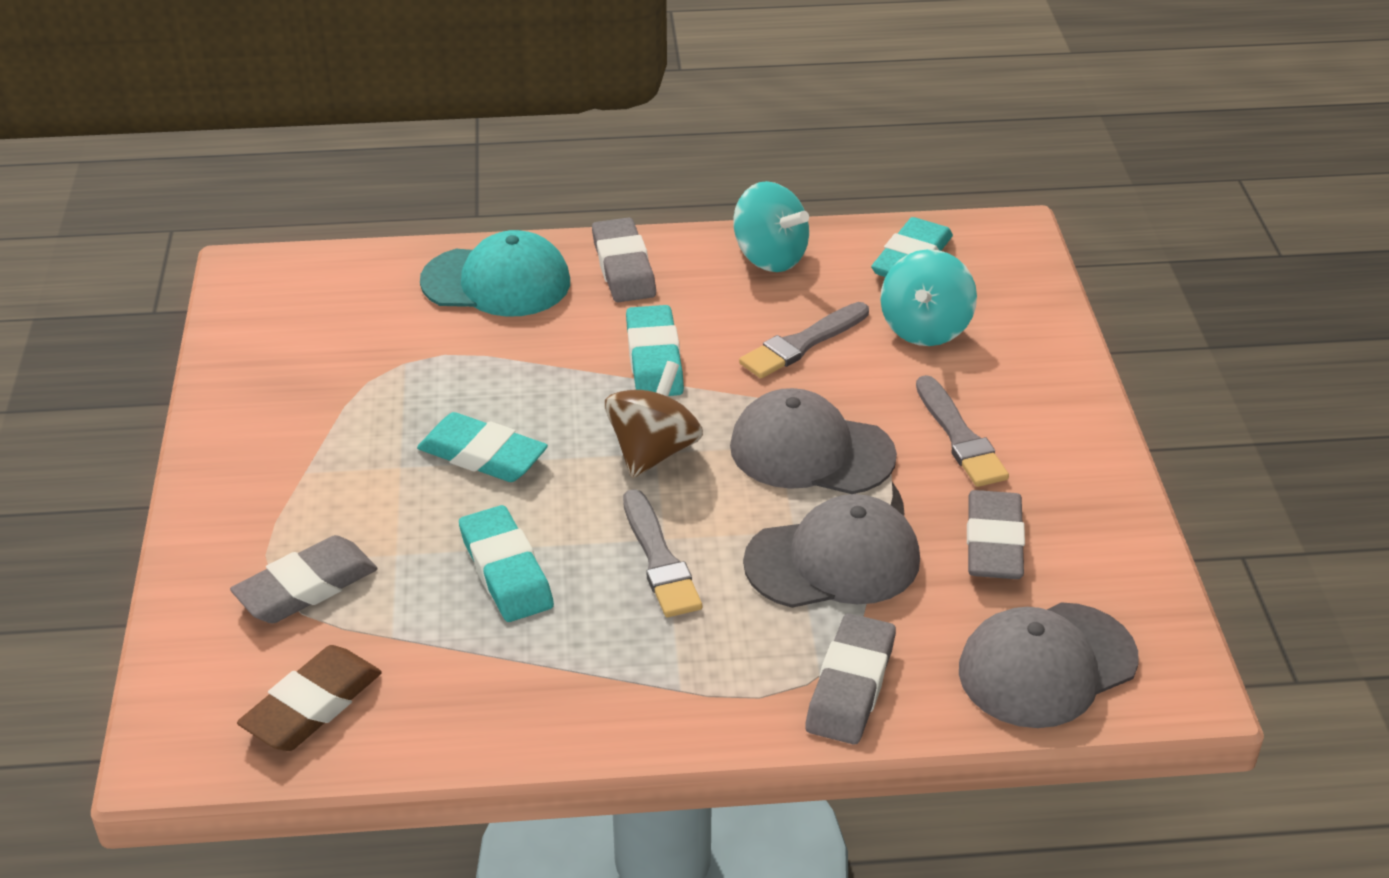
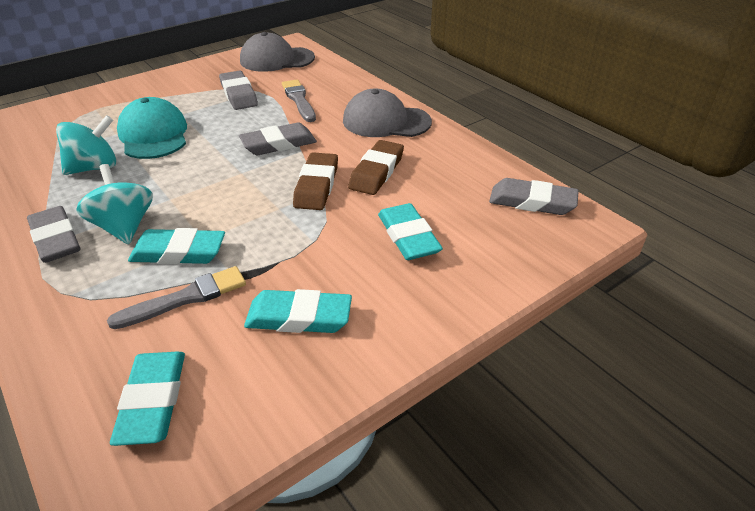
brown eraser: 1 -> 2
brown spinning top: 1 -> 0
grey brush: 3 -> 2
grey cap: 3 -> 2

